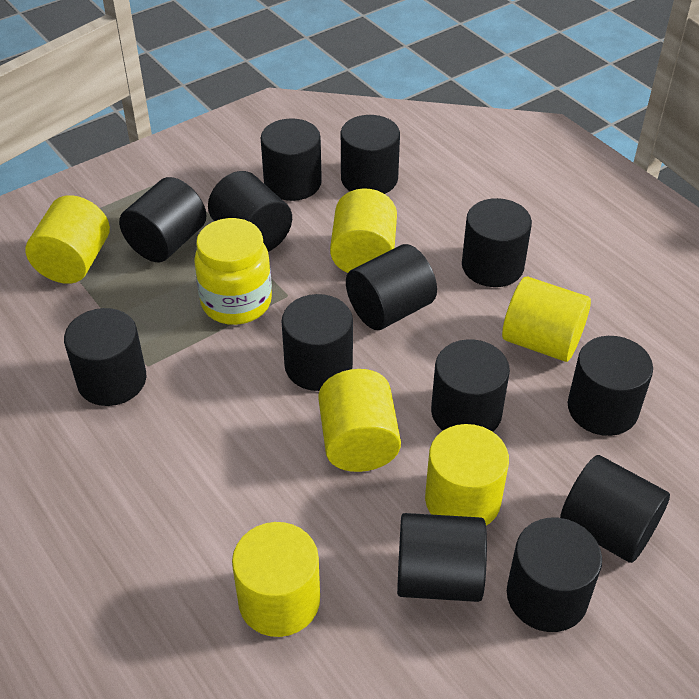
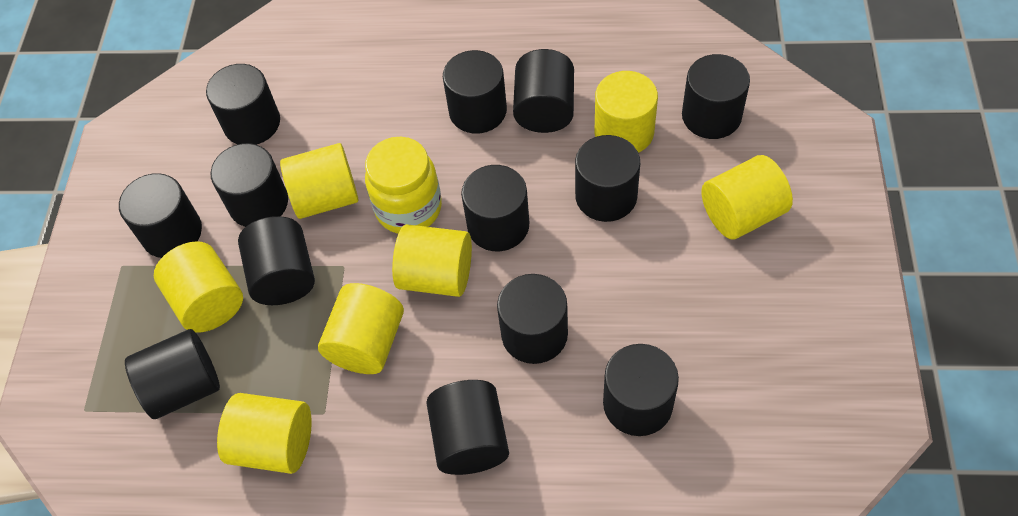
yellow cylinder: 6 -> 7

